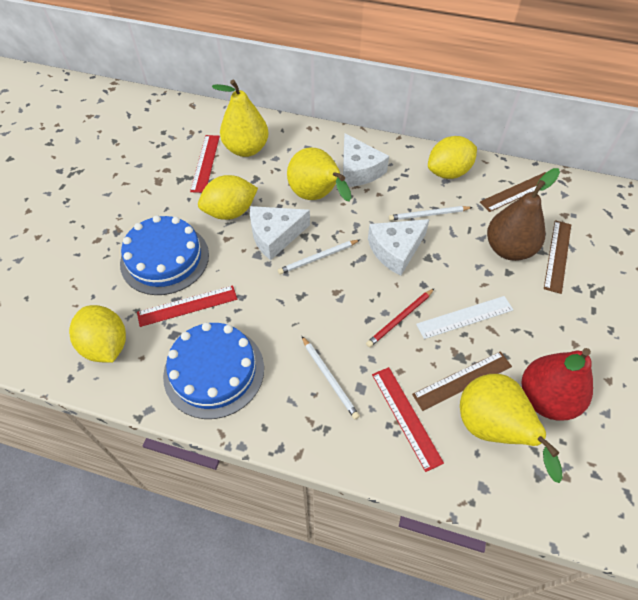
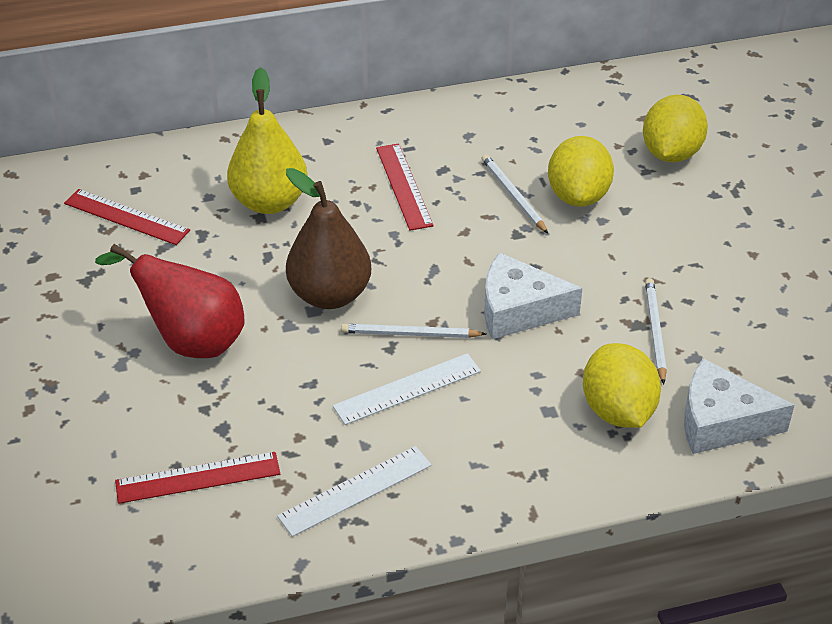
blue cake: 2 -> 0
brown ruler: 3 -> 0
red pencil: 1 -> 0
white cheese: 3 -> 2
white ruler: 1 -> 2
yellow pear: 3 -> 1

